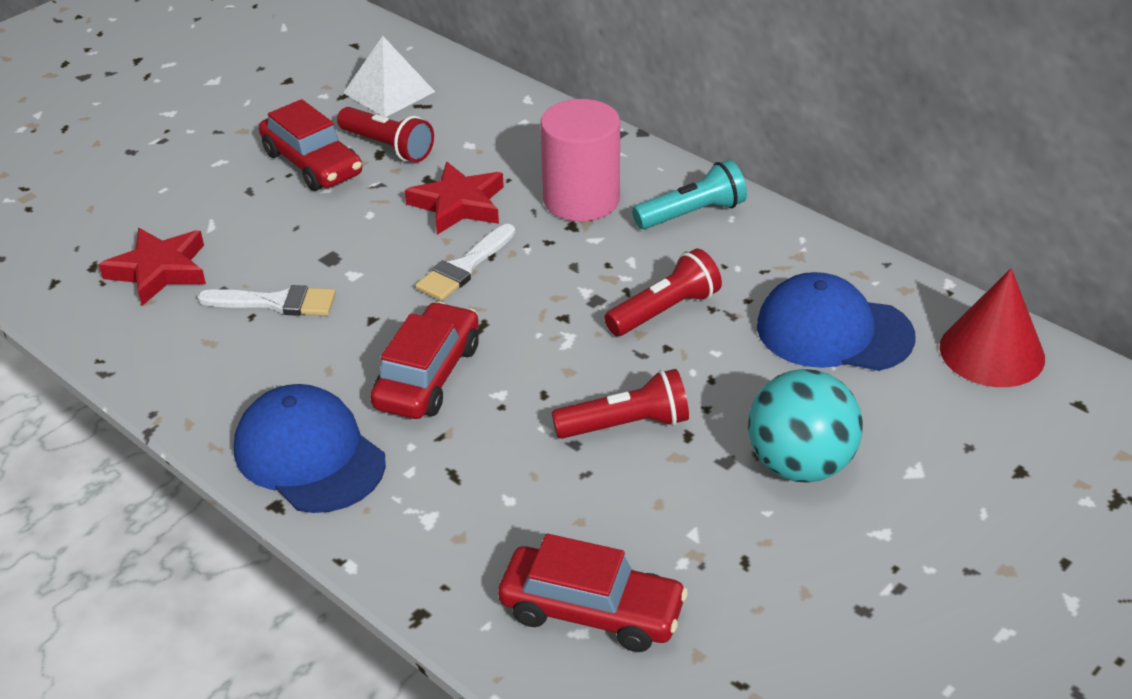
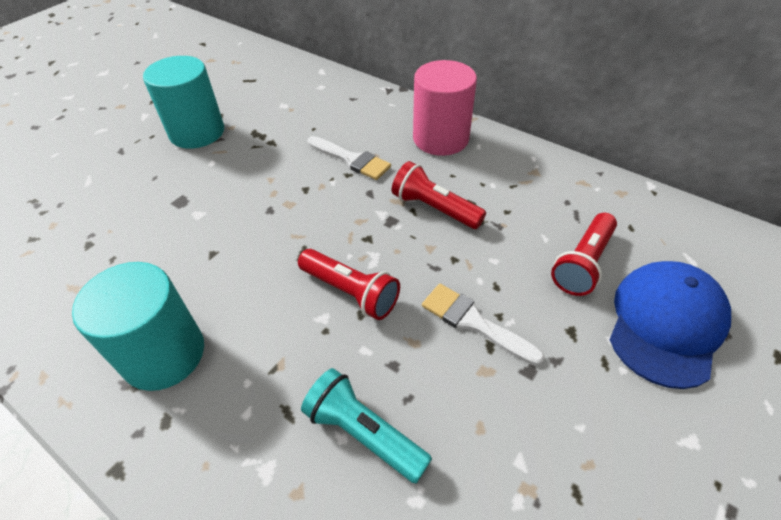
blue cap: 2 -> 1
red car: 3 -> 0
red cone: 1 -> 0
red star: 2 -> 0
turquoise ball: 1 -> 0
turquoise cylinder: 0 -> 2
white pyramid: 1 -> 0

